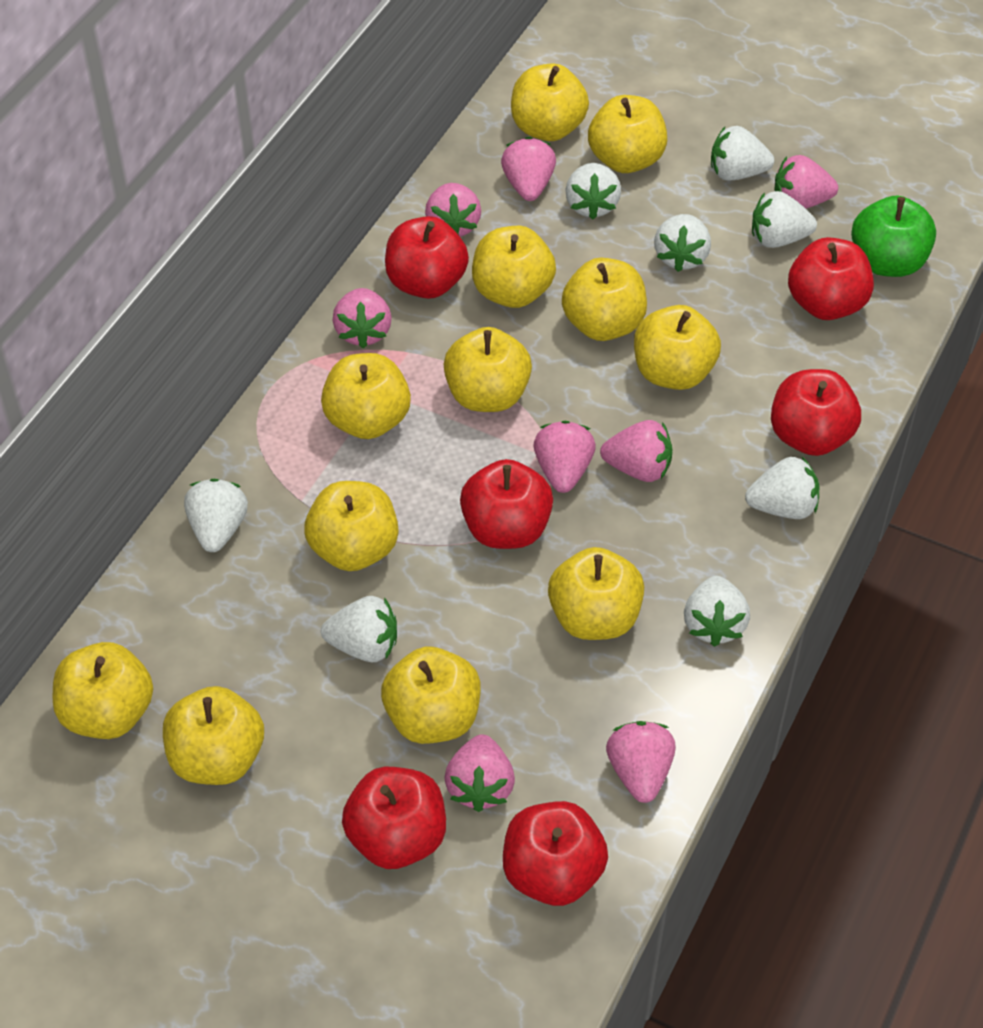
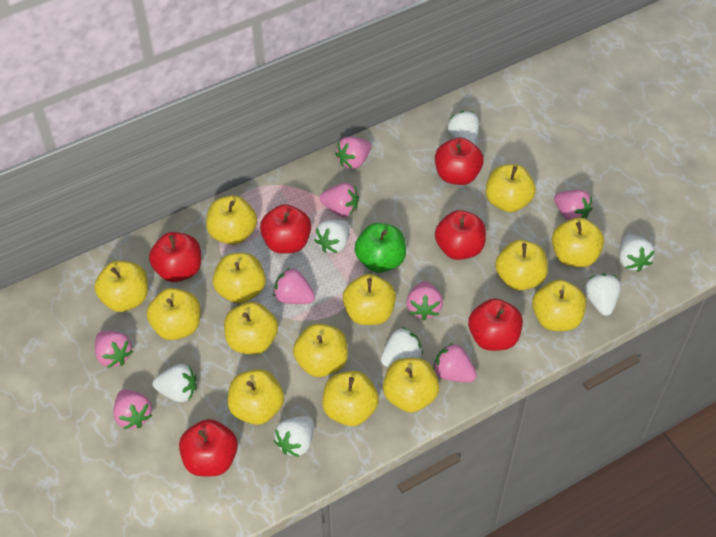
white strawberry: 8 -> 7
yellow apple: 12 -> 14

